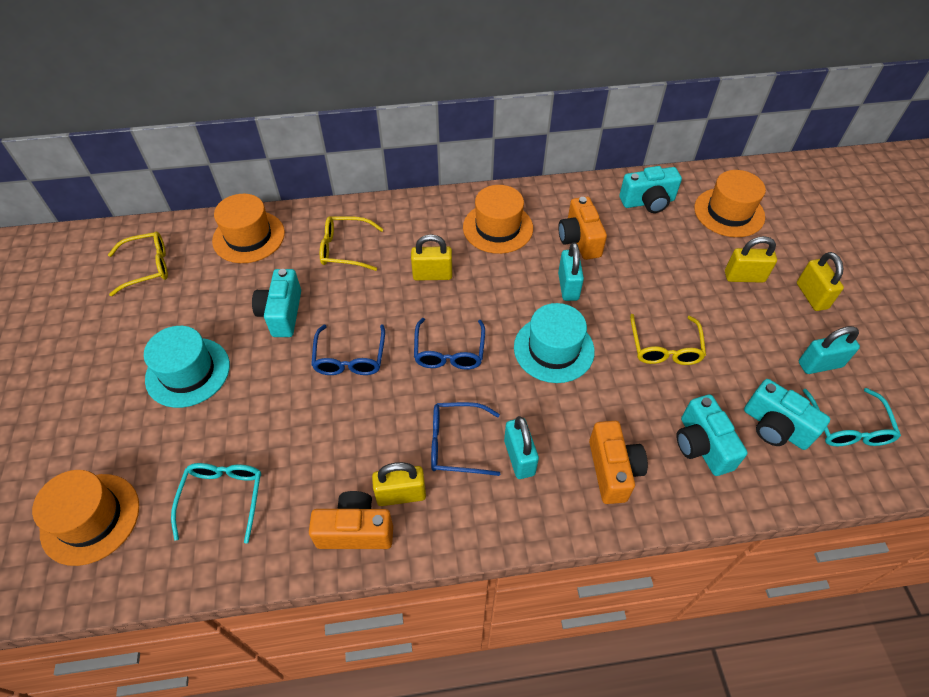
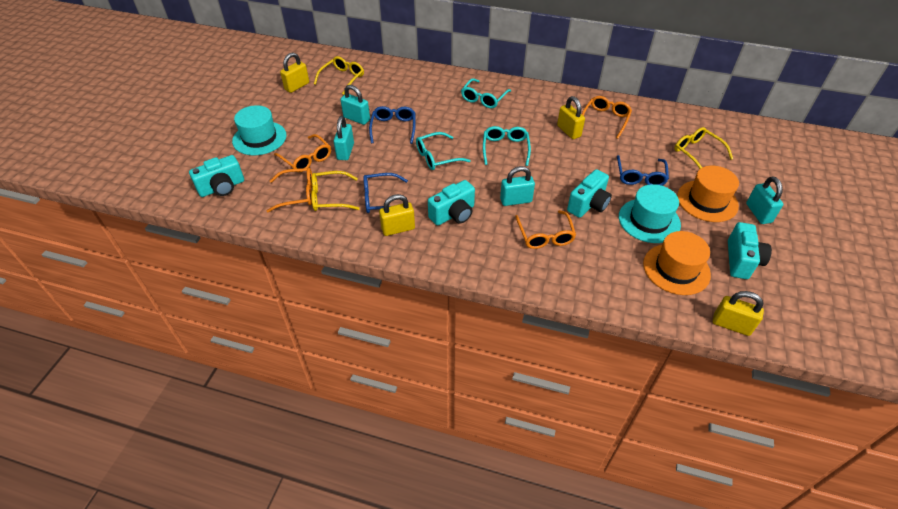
orange camera: 3 -> 0
orange glasses: 0 -> 4
orange hat: 4 -> 2
turquoise glasses: 2 -> 3
turquoise padlock: 3 -> 4

